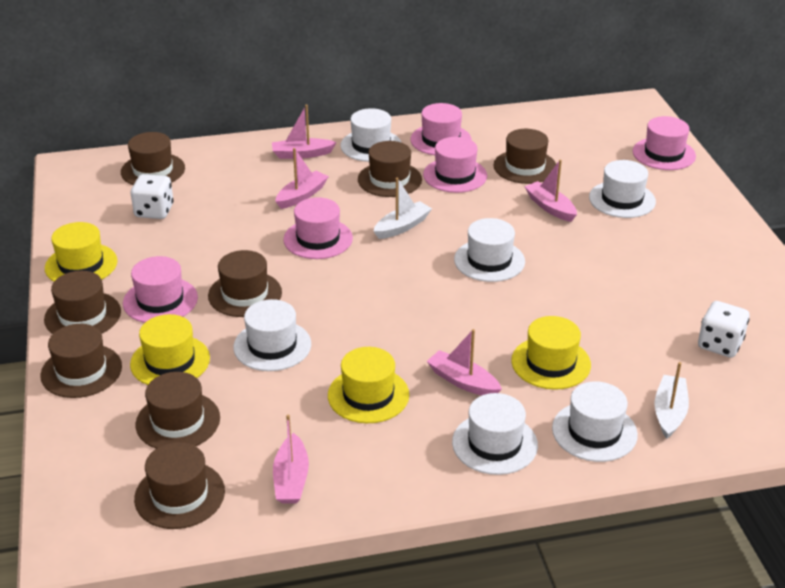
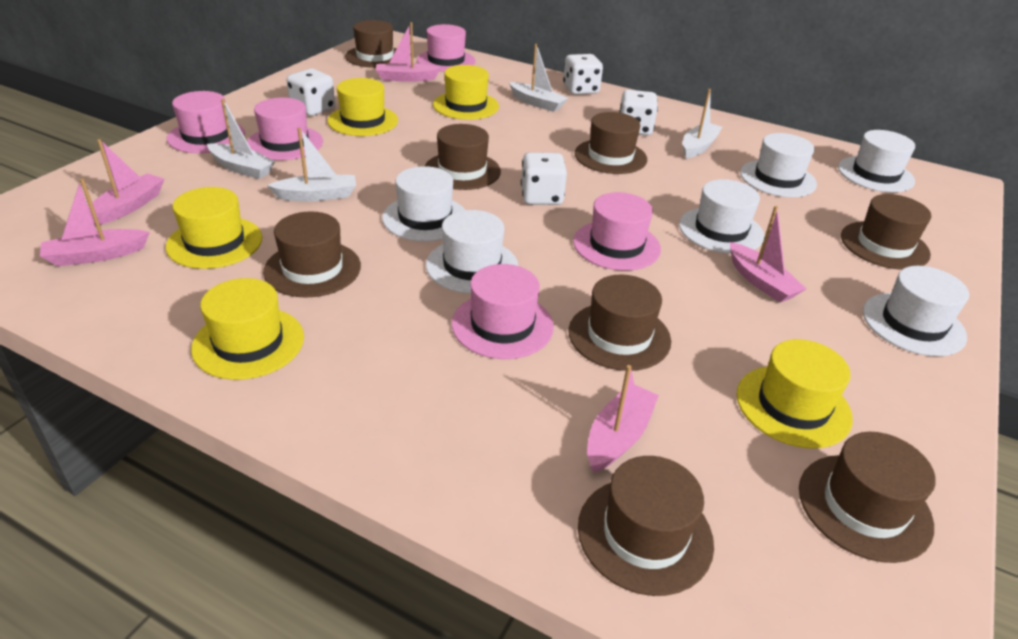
white boat: 2 -> 4
white dice: 2 -> 4
yellow hat: 4 -> 5

